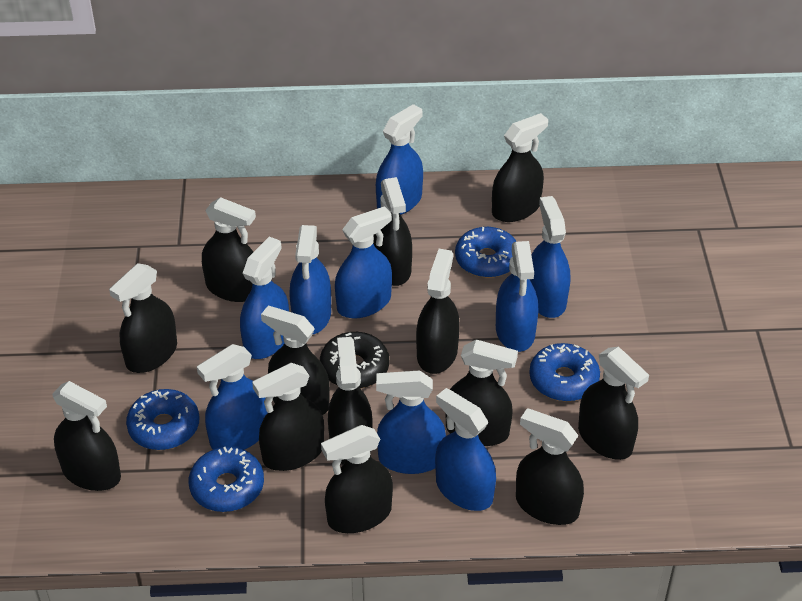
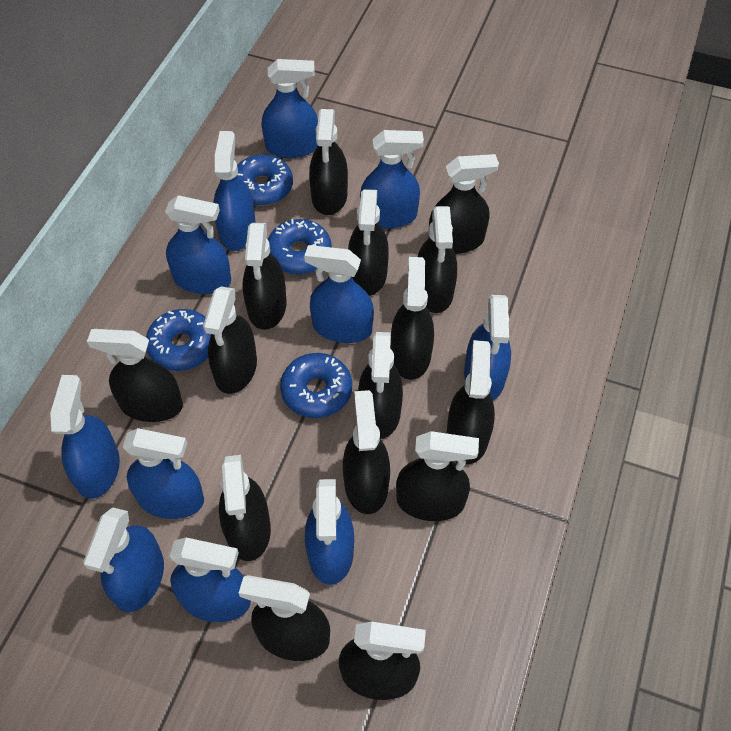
black donut: 1 -> 0
black spray bottle: 13 -> 15
blue spray bottle: 9 -> 11

